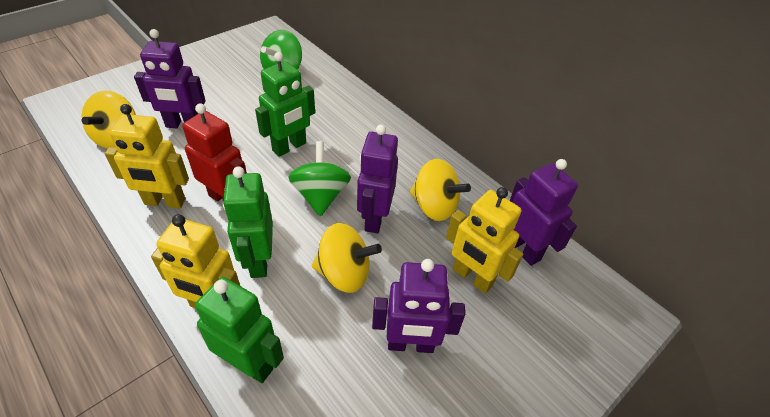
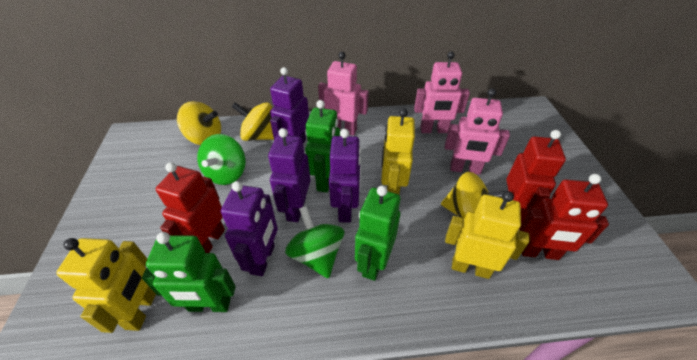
pink robot: 0 -> 3
red robot: 1 -> 3

